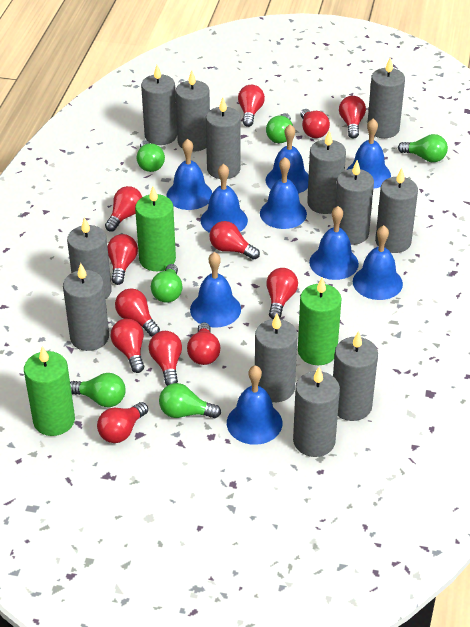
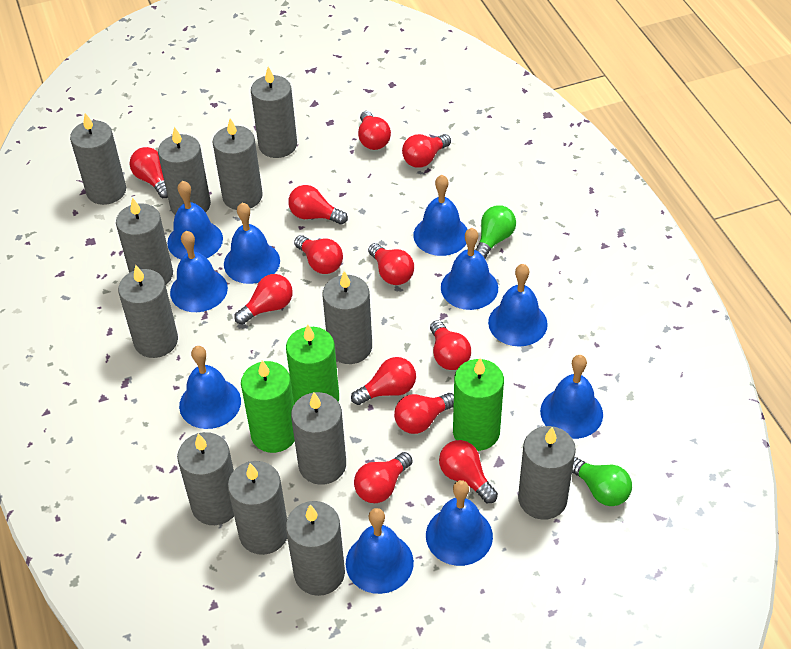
blue bell: 9 -> 10
green light bulb: 6 -> 2

